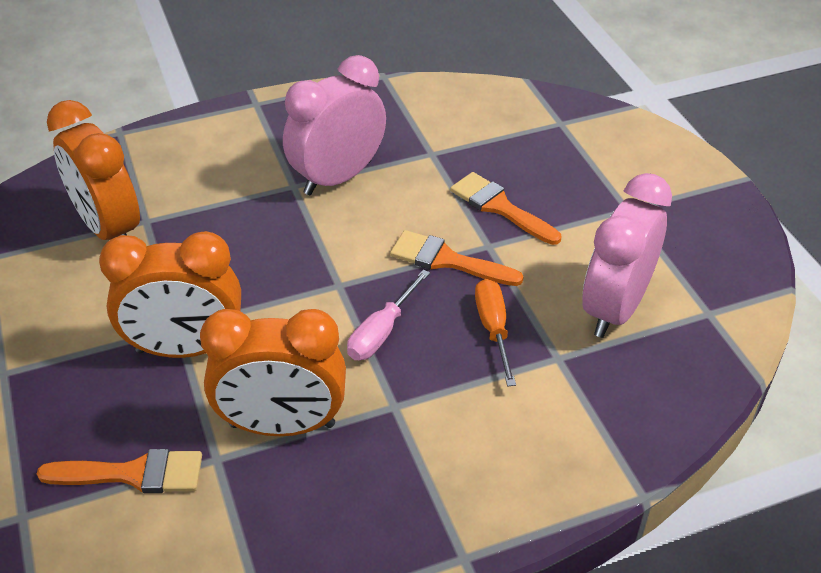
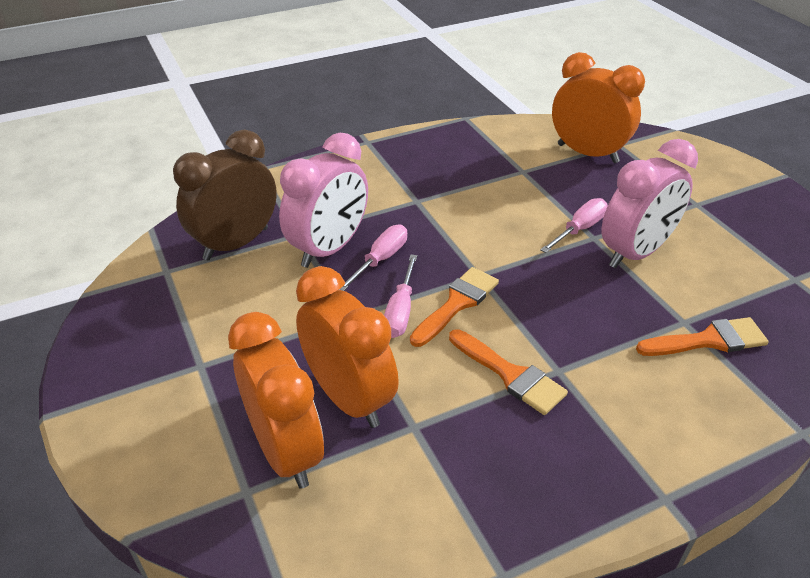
brown clock: 0 -> 1
orange screwdriver: 1 -> 0
pink screwdriver: 1 -> 3

